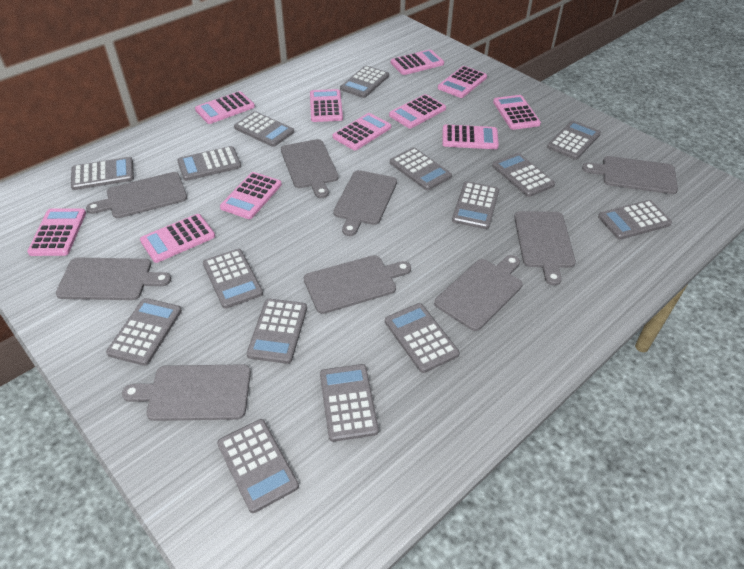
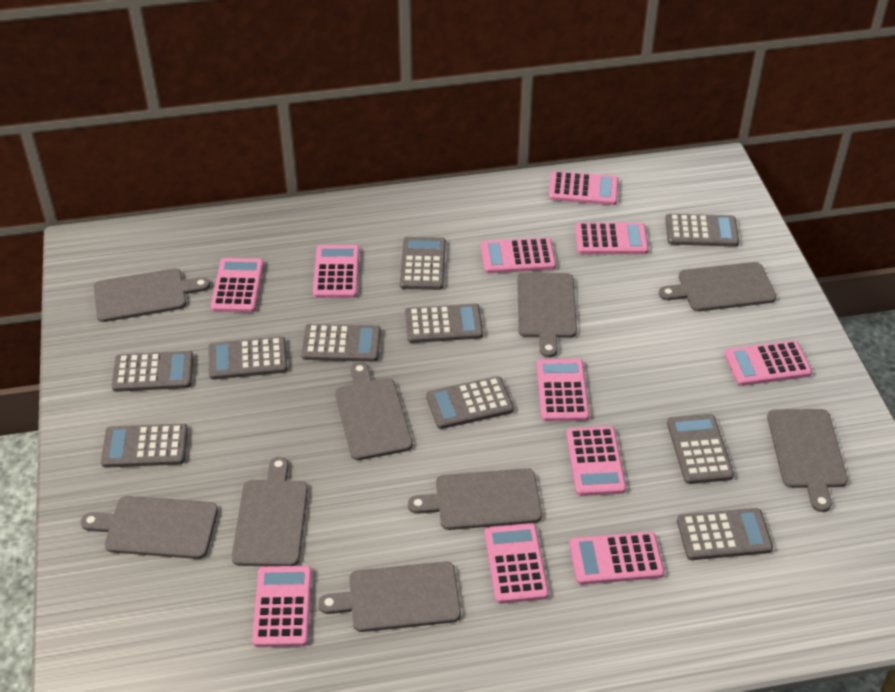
grey calculator: 15 -> 10

